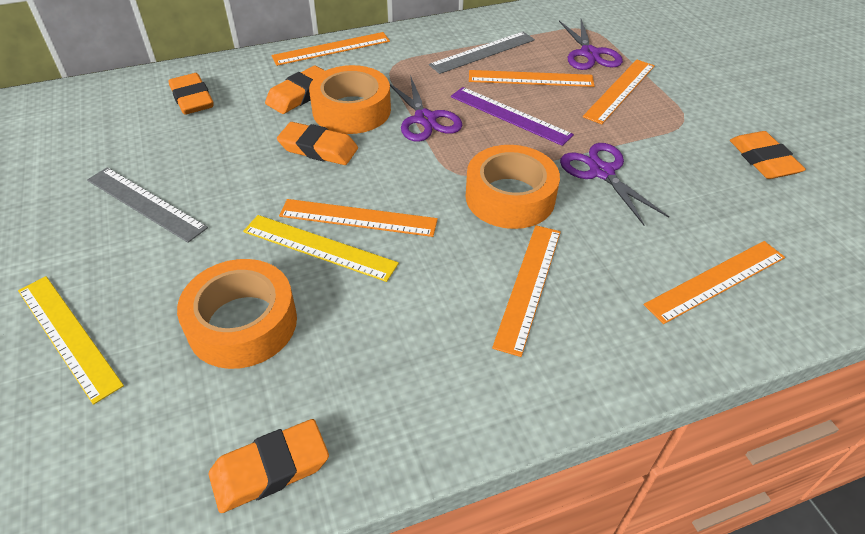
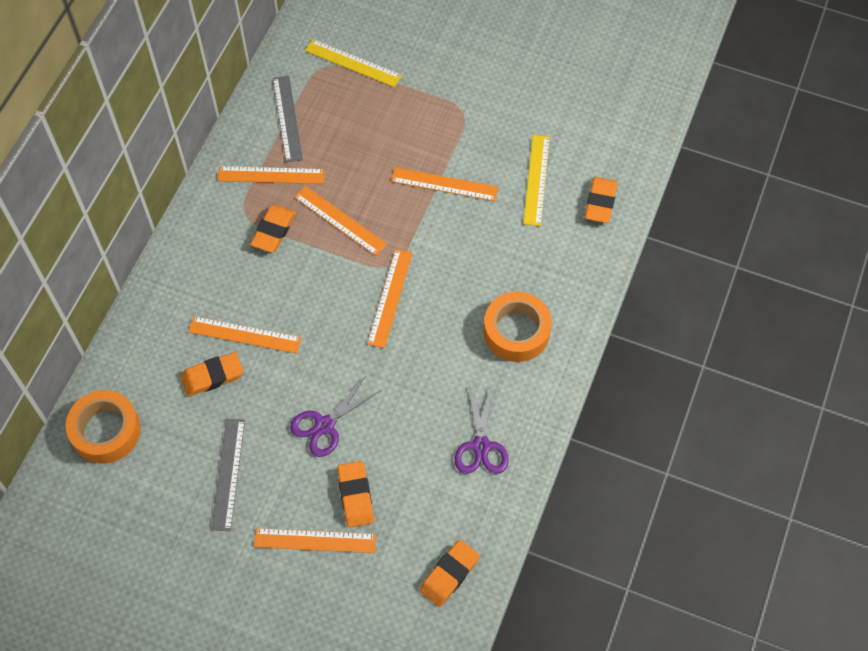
orange tape: 3 -> 2
purple ruler: 1 -> 0
purple scissors: 3 -> 2

